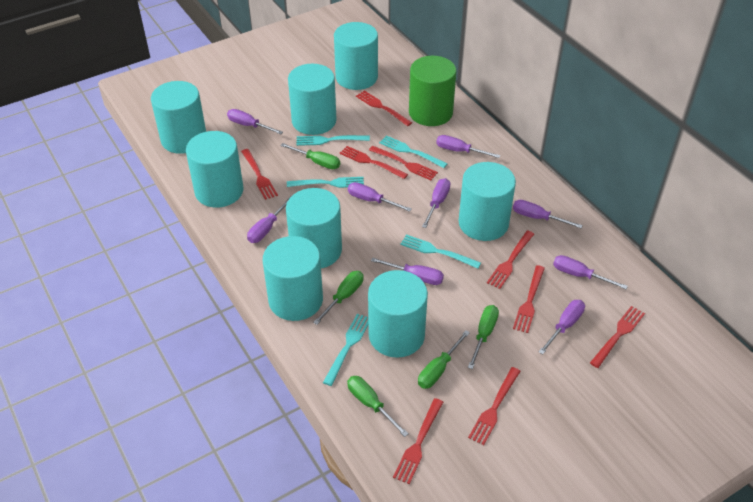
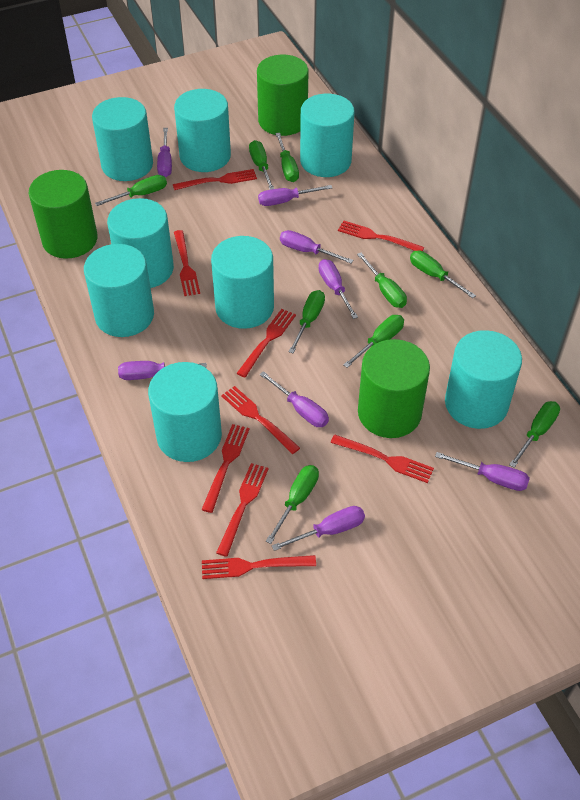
green cylinder: 1 -> 3
green screwdriver: 5 -> 9
purple screwdriver: 9 -> 8
turquoise fork: 5 -> 0

